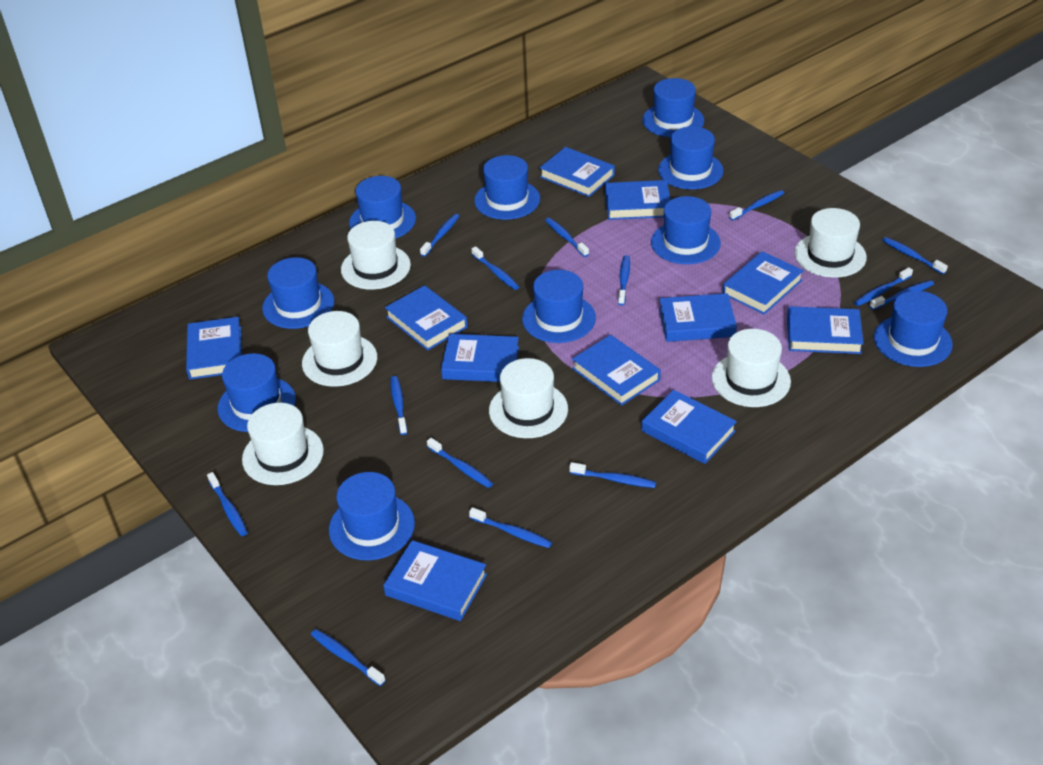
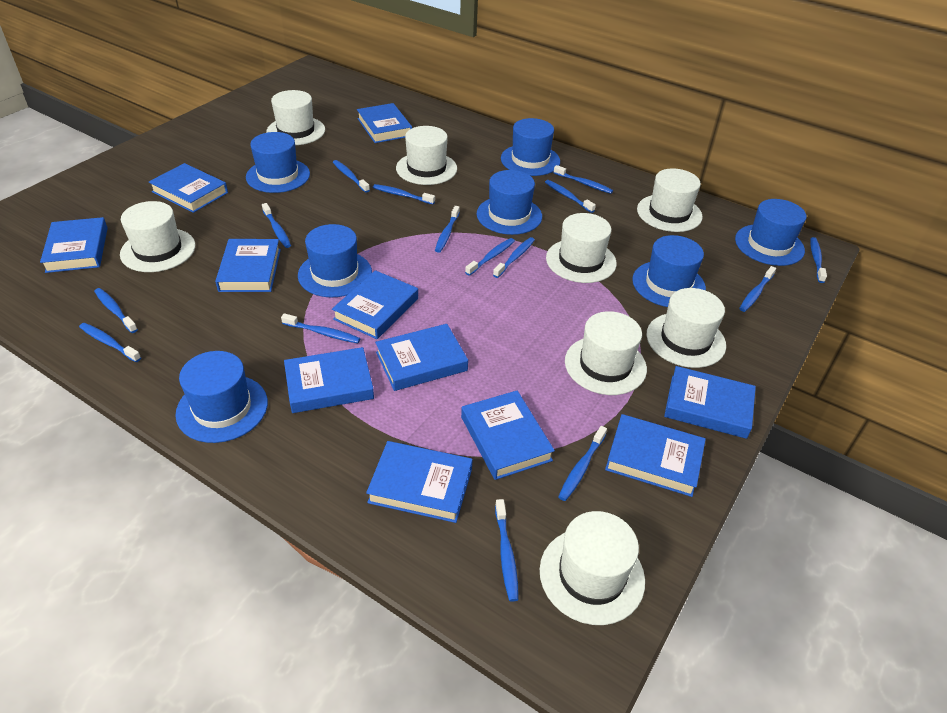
blue hat: 10 -> 7
blue toothbrush: 14 -> 15
white hat: 6 -> 8

